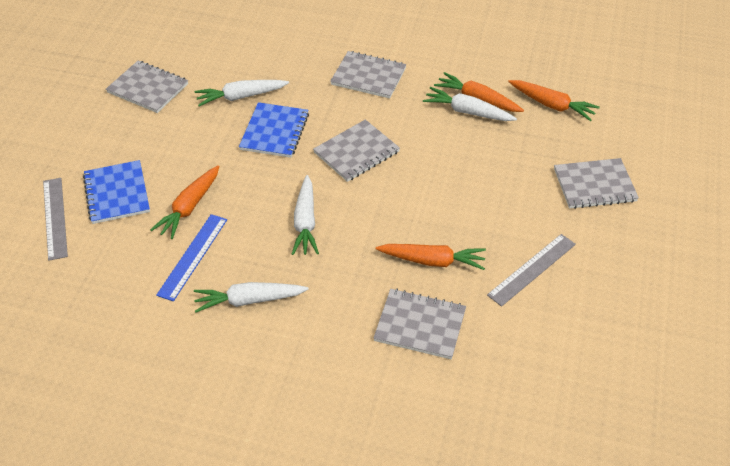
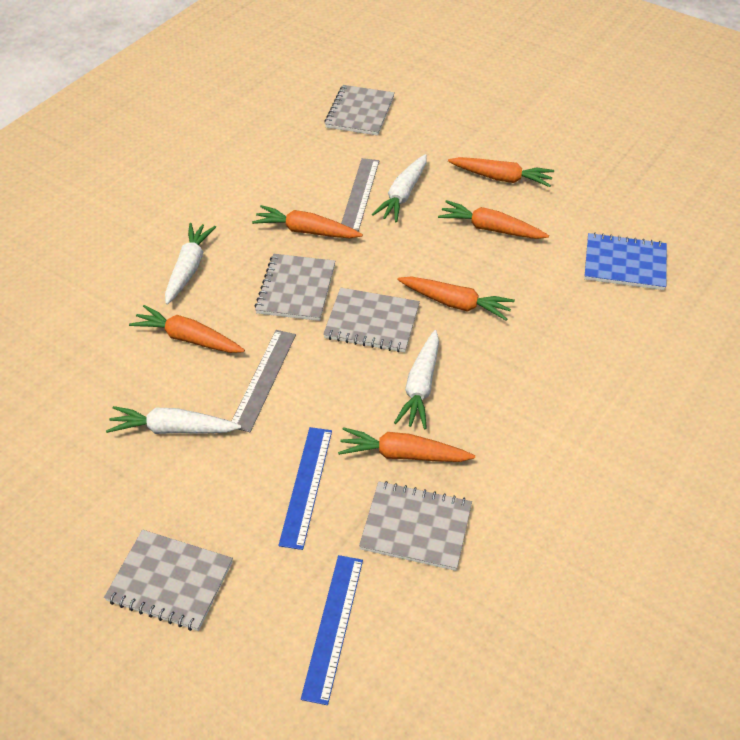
blue notebook: 2 -> 1
blue ruler: 1 -> 2
orange carrot: 4 -> 6

